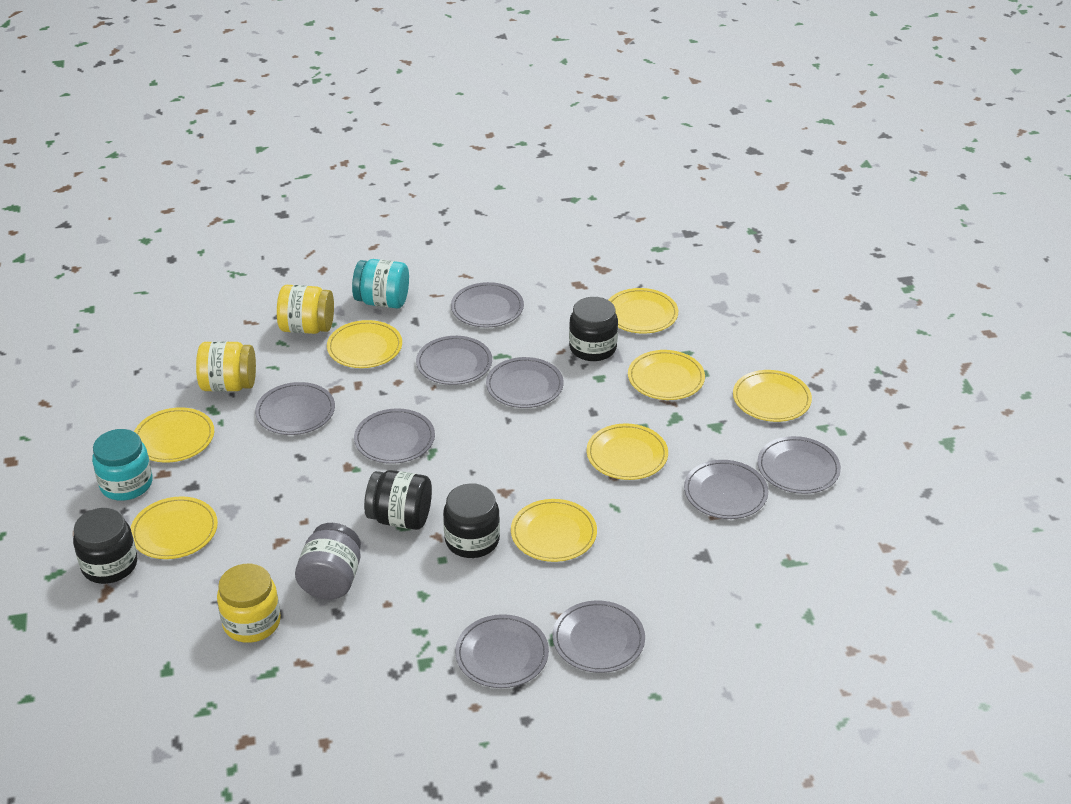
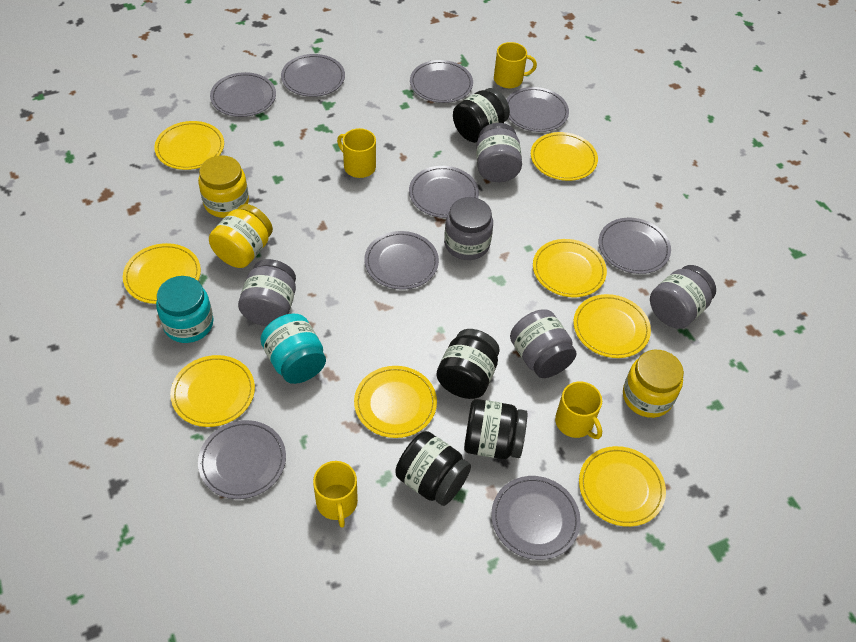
grey jar: 1 -> 5
yellow mug: 0 -> 4

